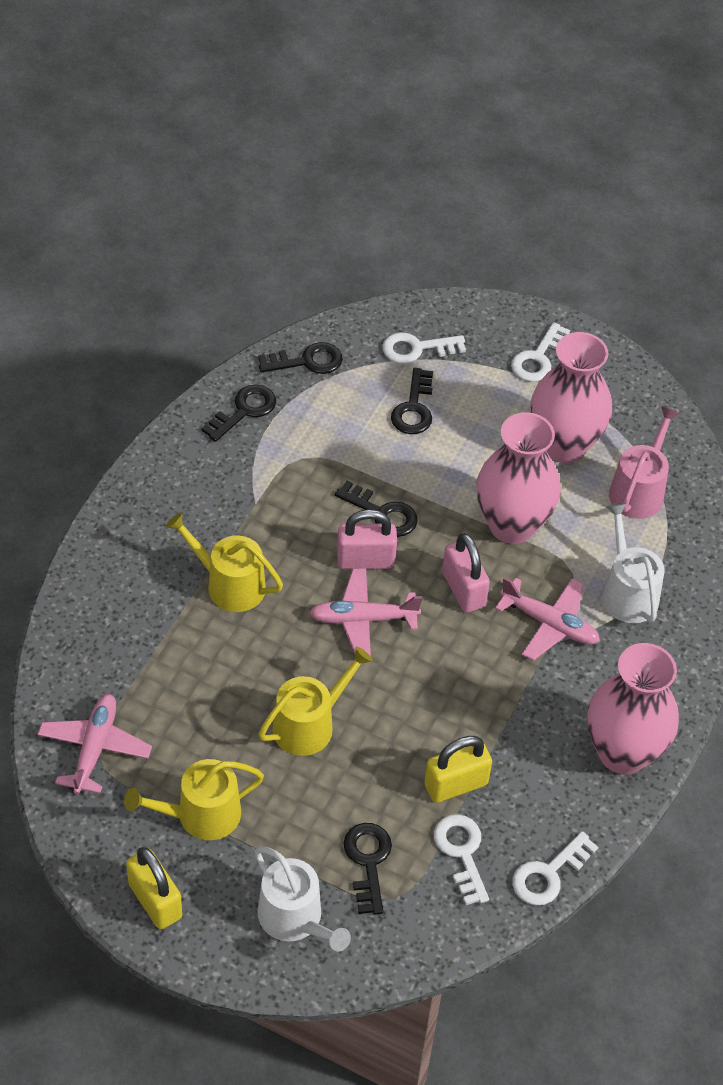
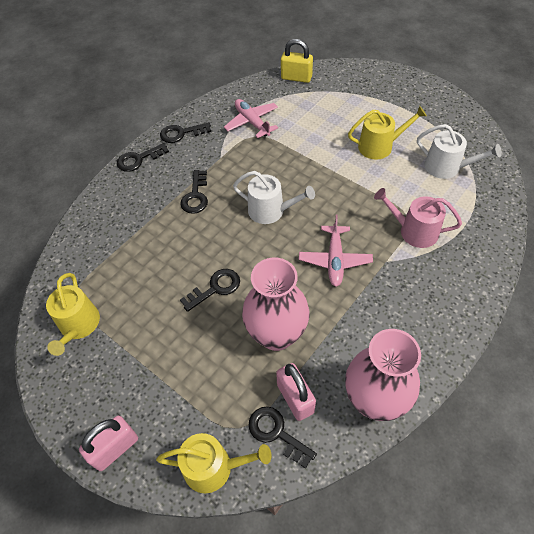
pink plane: 3 -> 2
pink vase: 3 -> 2
white key: 4 -> 0
yellow padlock: 2 -> 1

